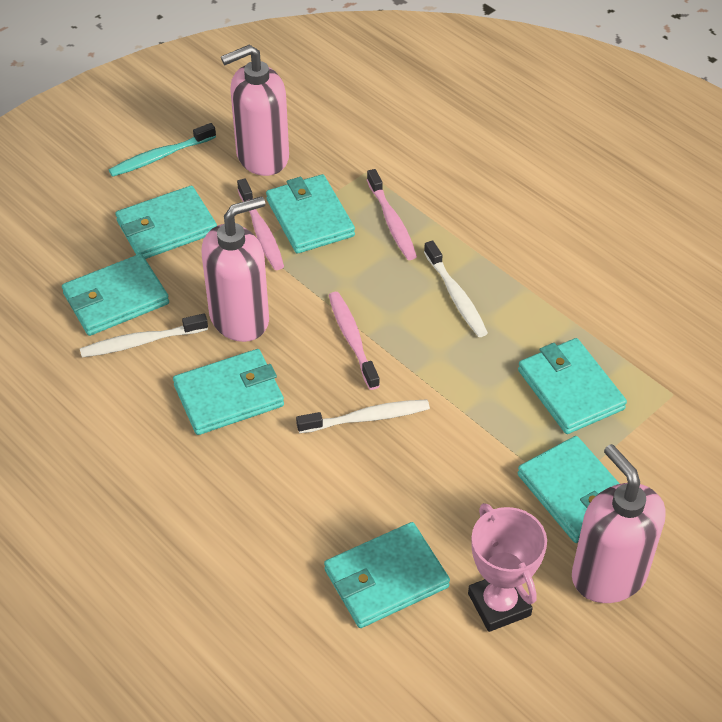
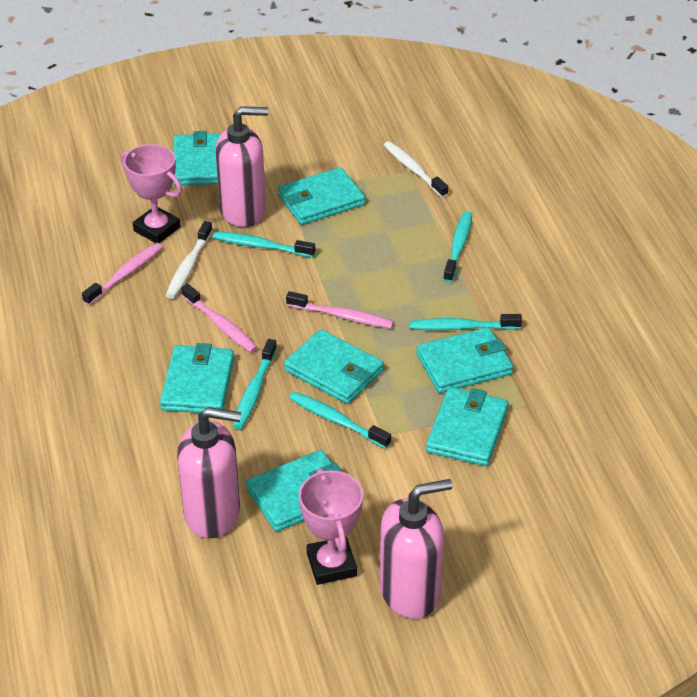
pink trophy: 1 -> 2
turquoise toothbrush: 1 -> 5
white toothbrush: 3 -> 2

